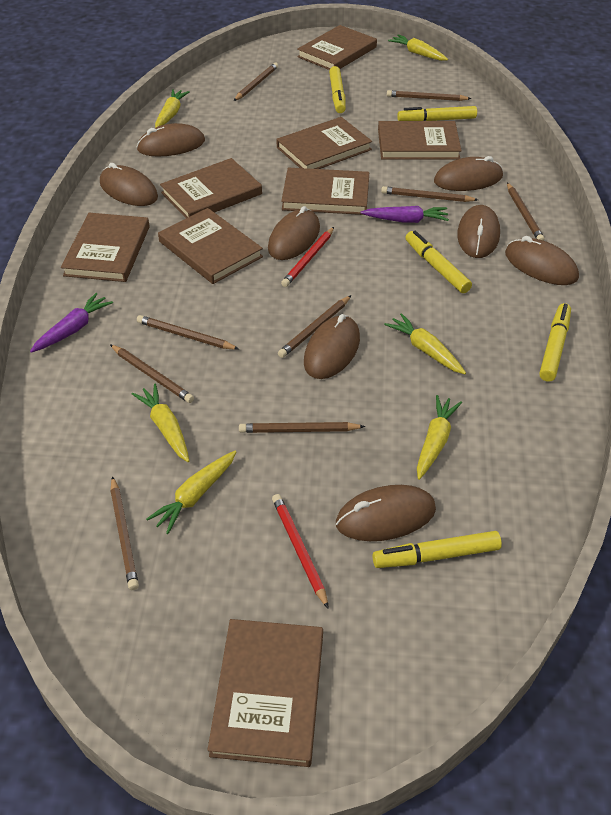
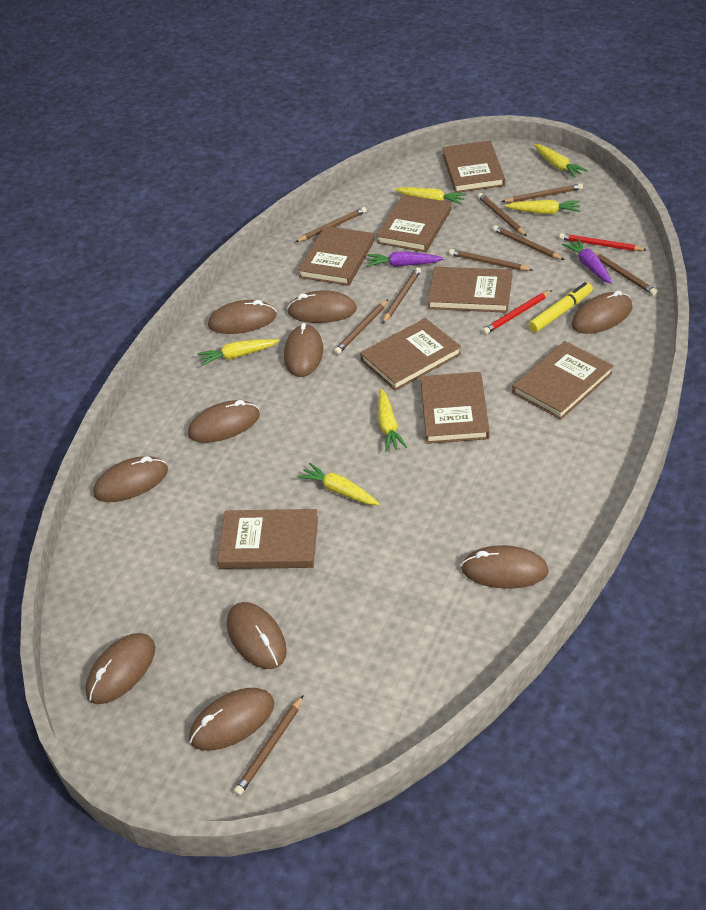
brown mouse: 8 -> 10
yellow marker: 5 -> 1

